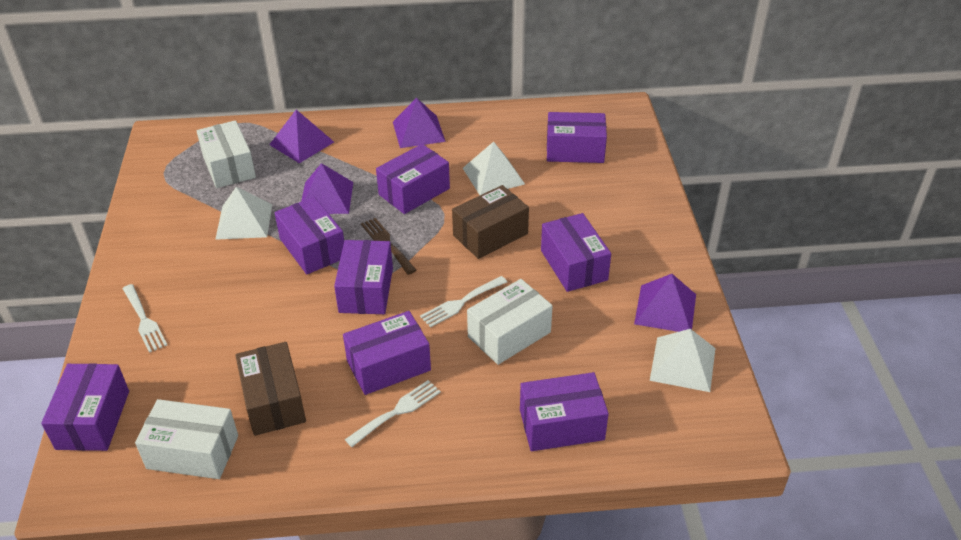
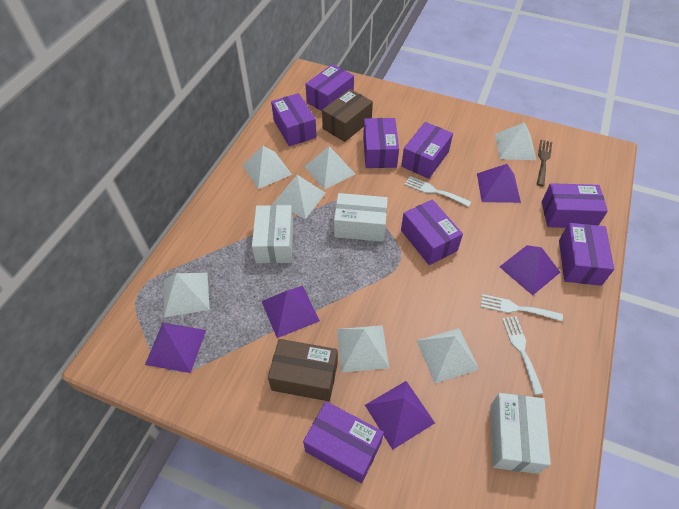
purple pyramid: 4 -> 5
white pyramid: 3 -> 7

